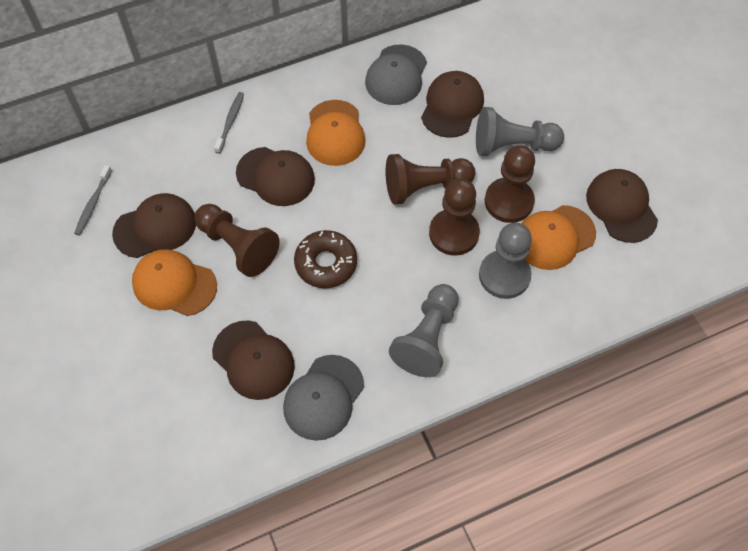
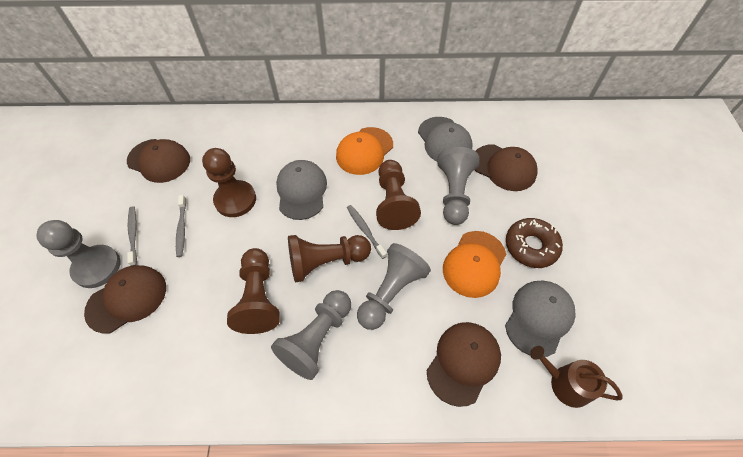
brown cap: 5 -> 4
brown watering can: 0 -> 1
grey cap: 2 -> 3
grey pawn: 3 -> 4
grey toothbrush: 2 -> 3
orange cap: 3 -> 2

